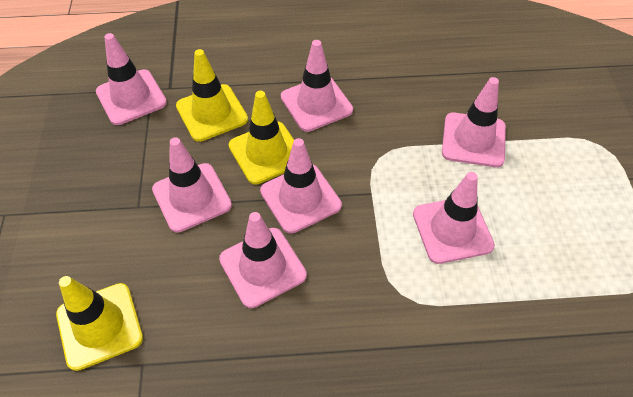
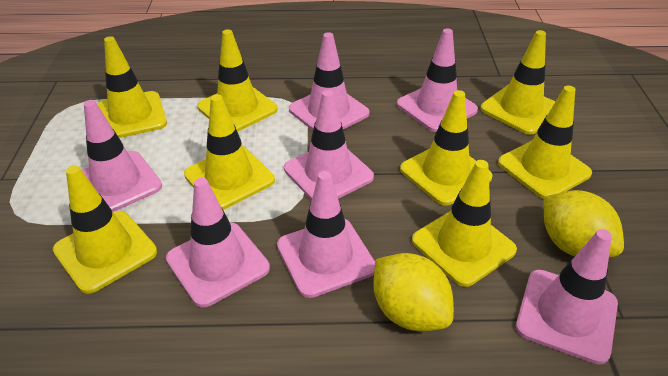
yellow lemon: 0 -> 2
yellow traffic cone: 3 -> 8

